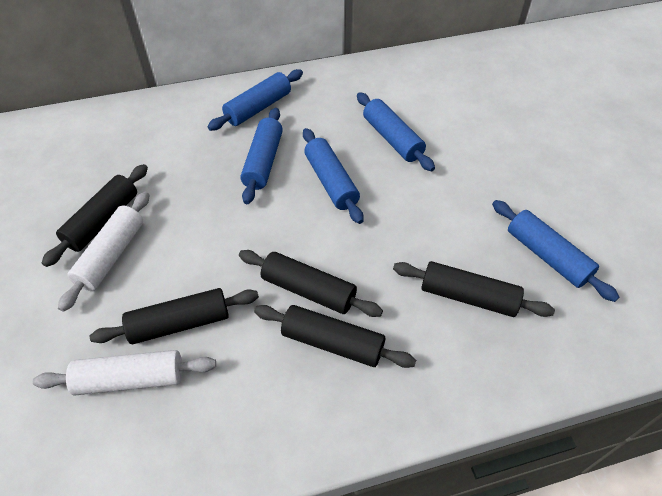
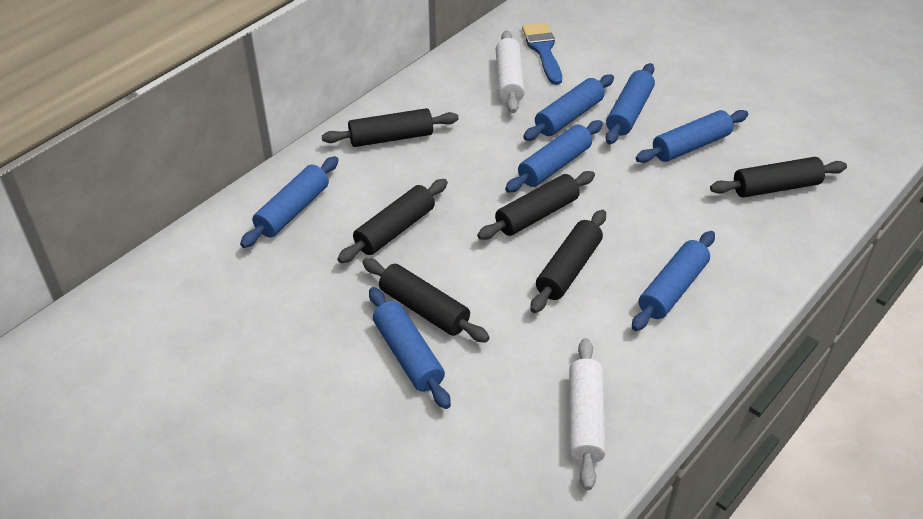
black rolling pin: 5 -> 6
blue brush: 0 -> 1
blue rolling pin: 5 -> 7

